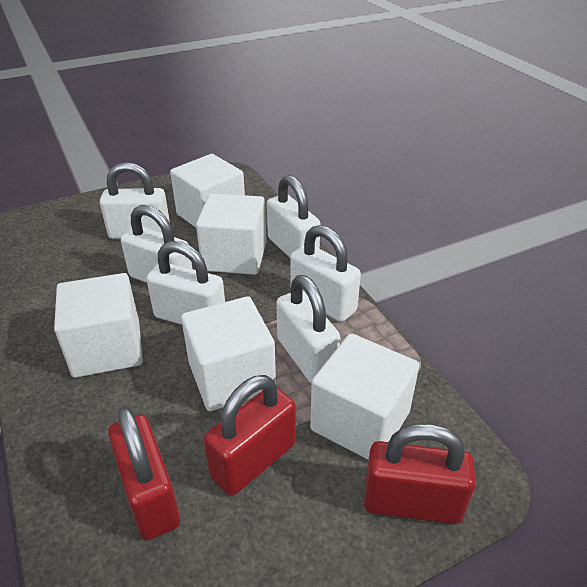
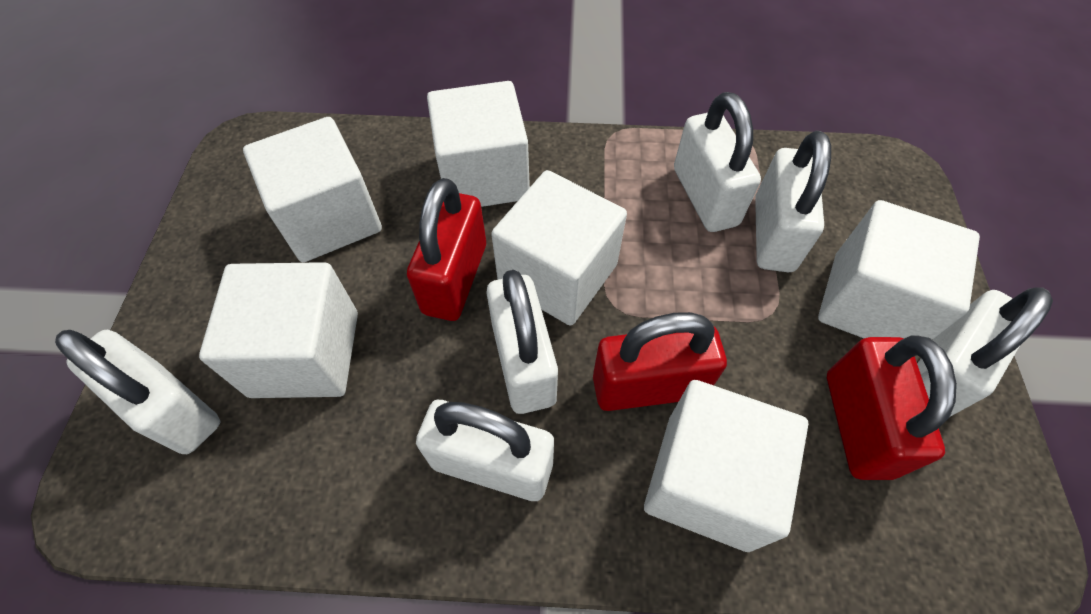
white cube: 5 -> 6

